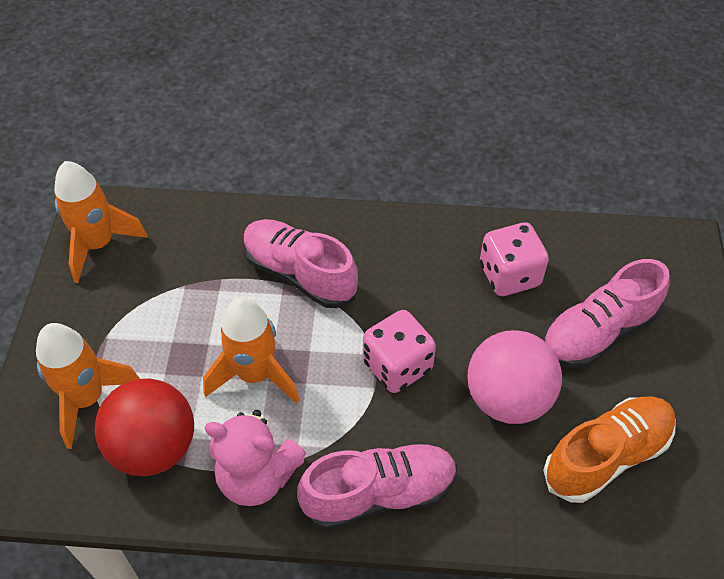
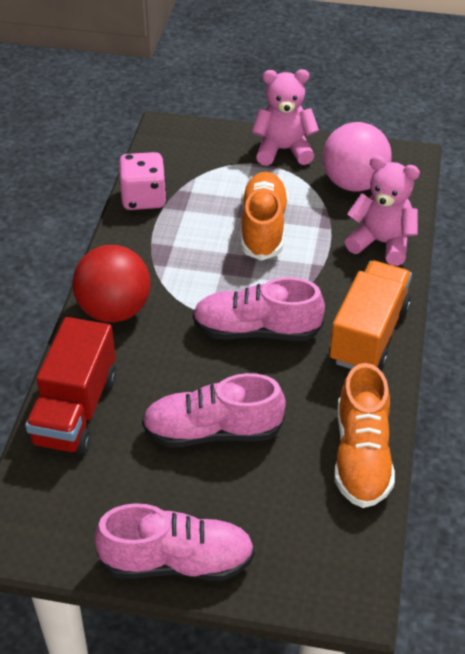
orange rocket: 3 -> 0
orange shoe: 1 -> 2
orange truck: 0 -> 1
pink dice: 2 -> 1
pink teddy bear: 1 -> 2
red truck: 0 -> 1

